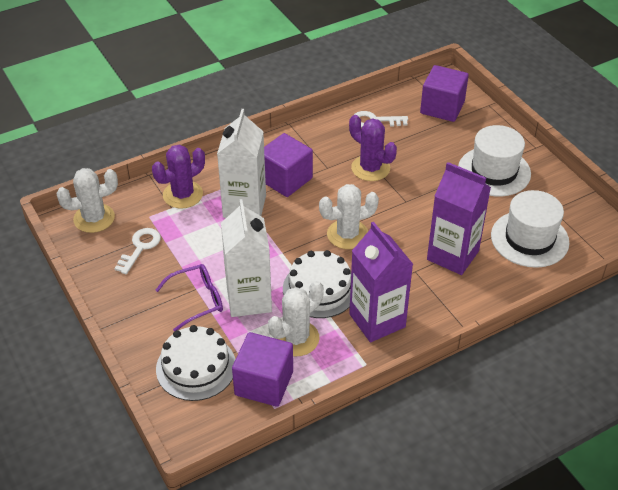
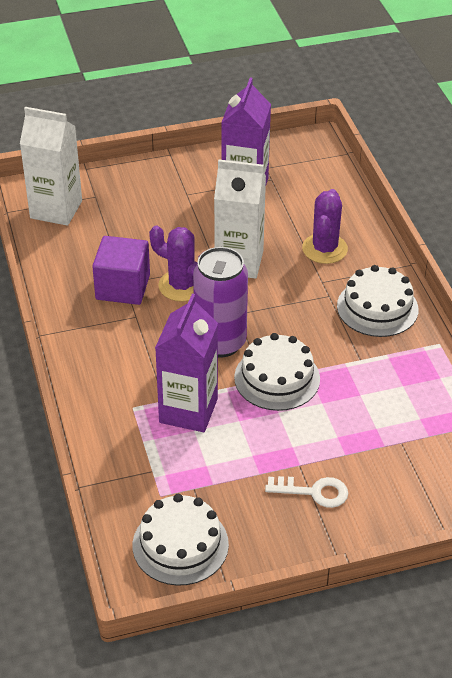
purple can: 0 -> 1
purple cube: 3 -> 1
purple glasses: 1 -> 0
white cactus: 3 -> 0
white cake: 2 -> 3
white hat: 2 -> 0
white key: 2 -> 1

